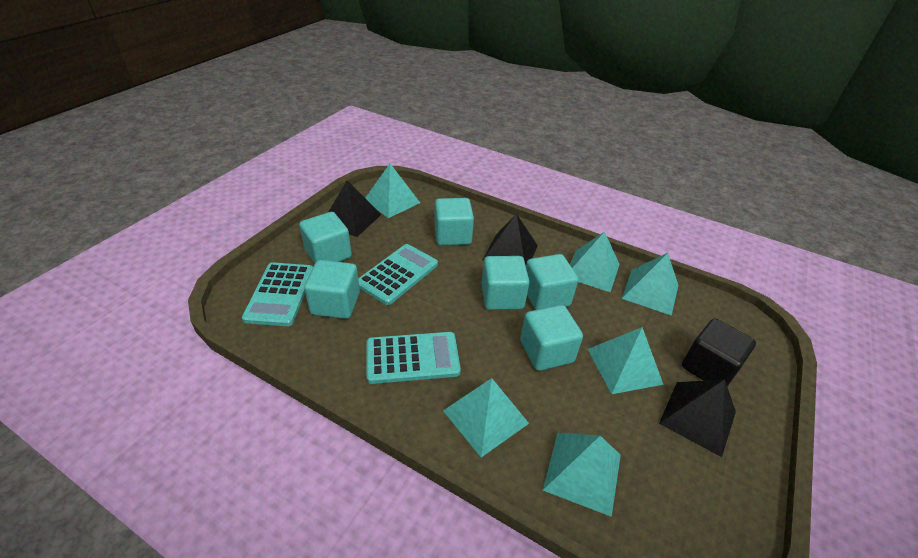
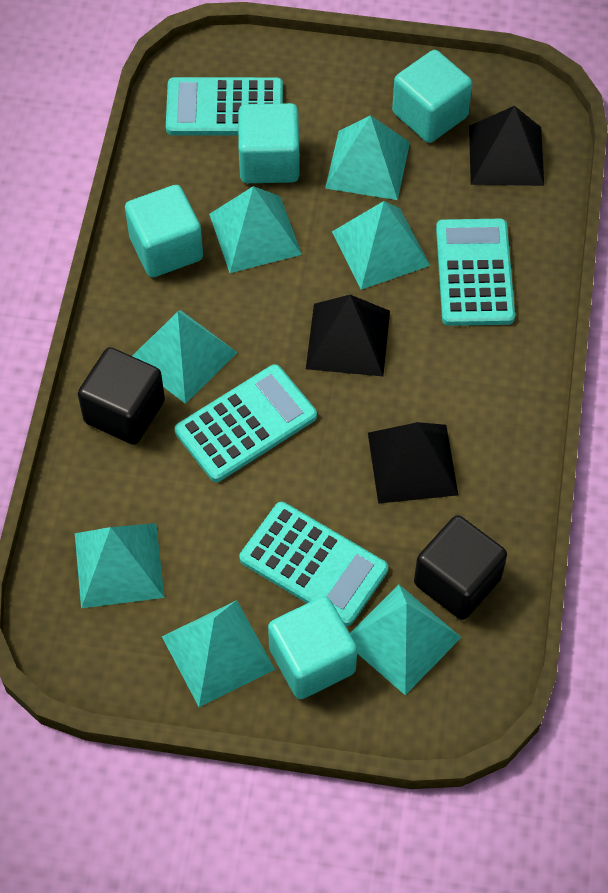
black cube: 1 -> 2
turquoise calculator: 3 -> 4
turquoise cube: 6 -> 4
turquoise pyramid: 6 -> 7

